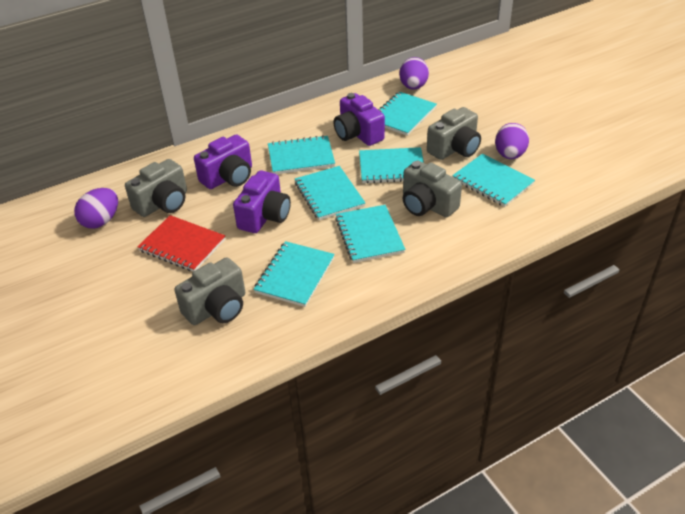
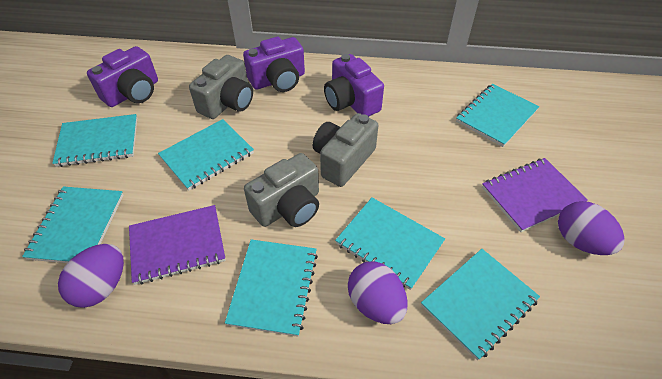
grey camera: 4 -> 3
purple notebook: 0 -> 2
red notebook: 1 -> 0

